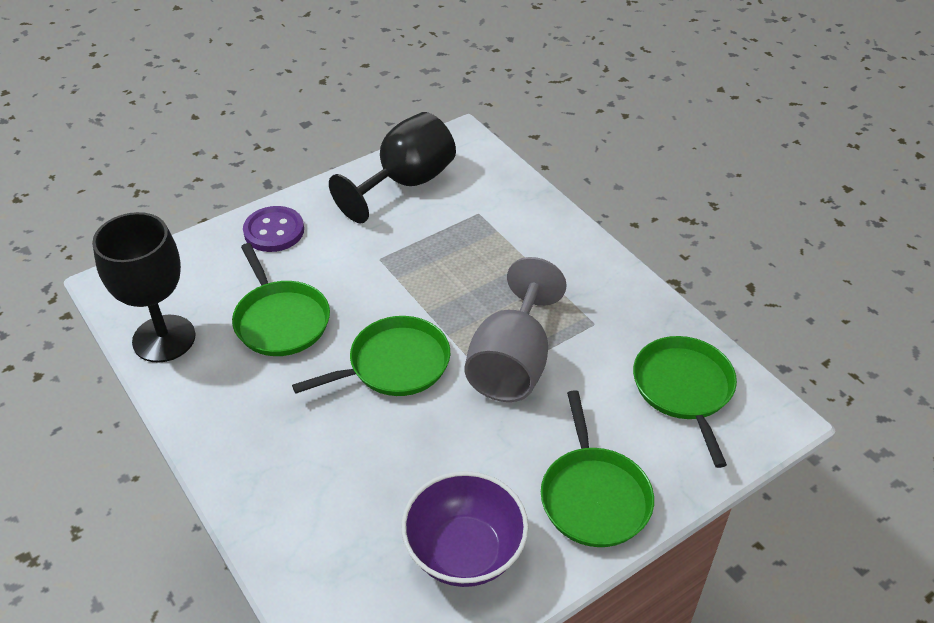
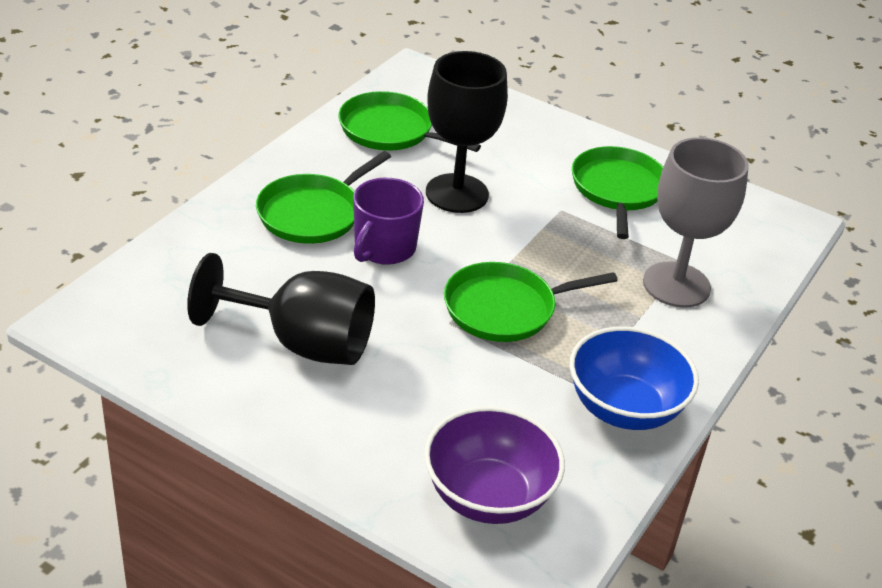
blue bowl: 0 -> 1
purple button: 1 -> 0
purple mug: 0 -> 1

